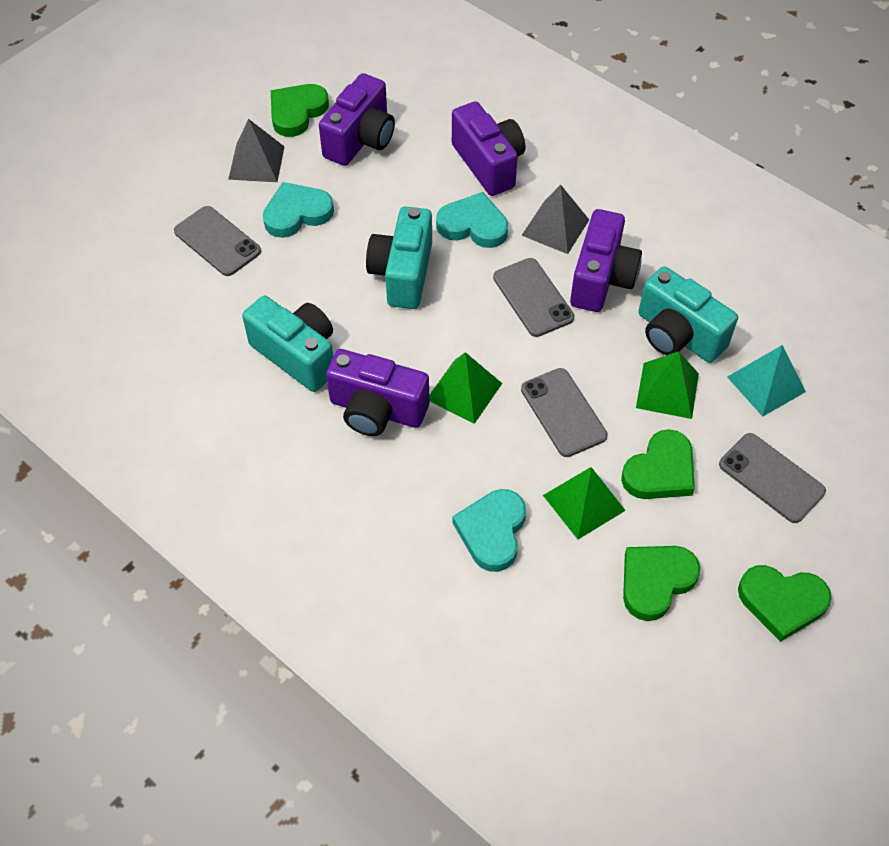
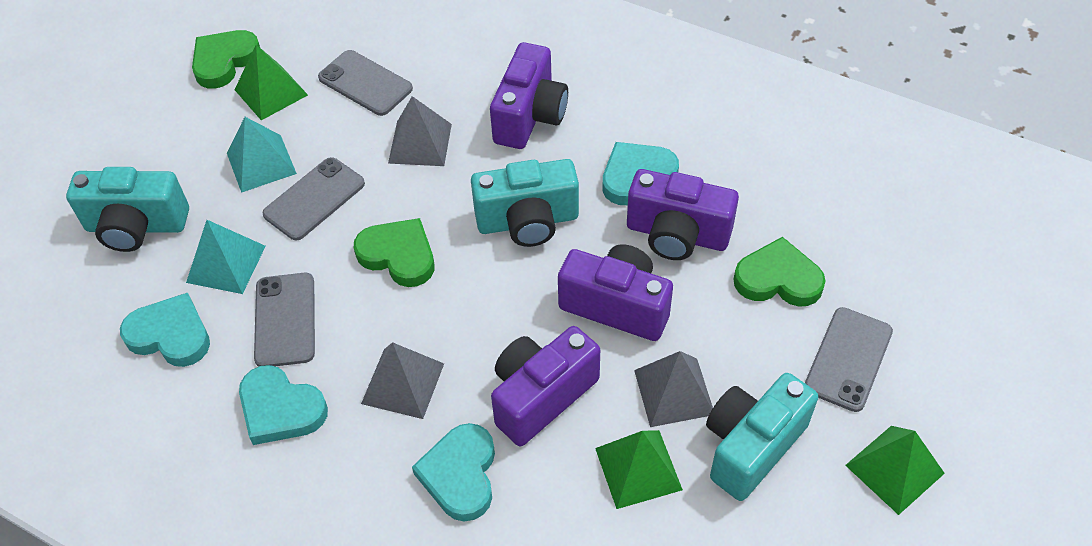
green heart: 4 -> 3
grey pyramid: 2 -> 3
turquoise heart: 3 -> 4
turquoise pyramid: 1 -> 2

